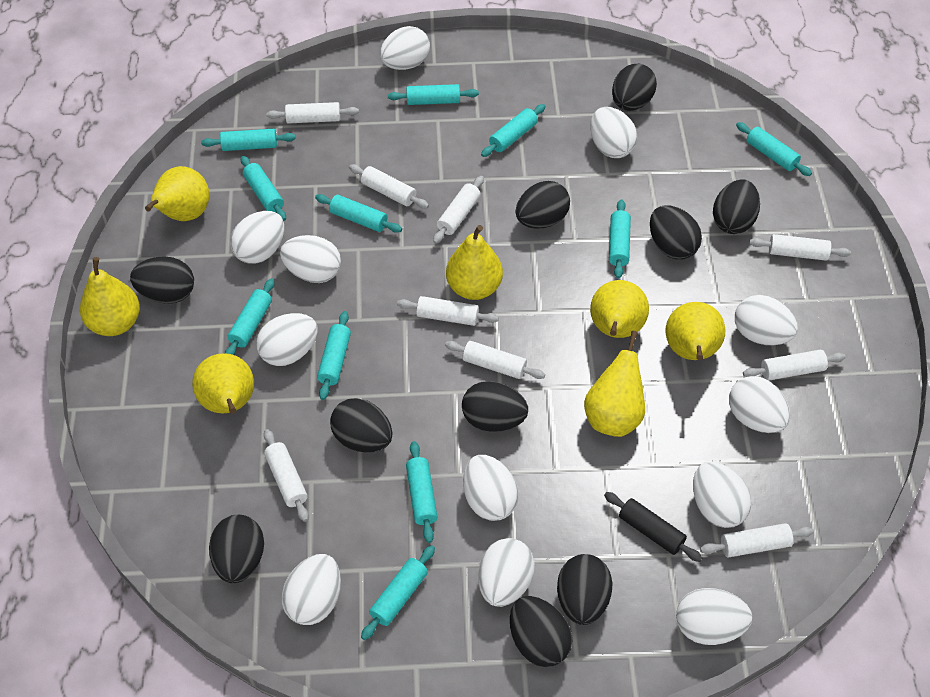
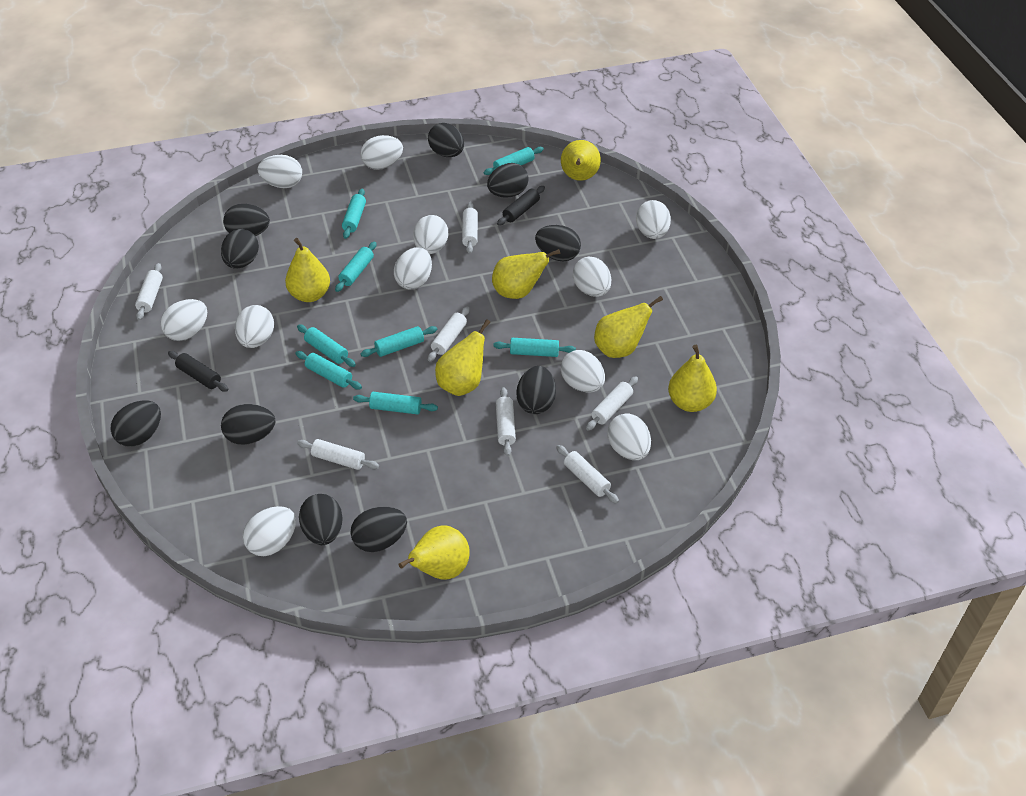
black rolling pin: 1 -> 2
turquoise rolling pin: 11 -> 8
white egg: 12 -> 11
white rolling pin: 9 -> 7

